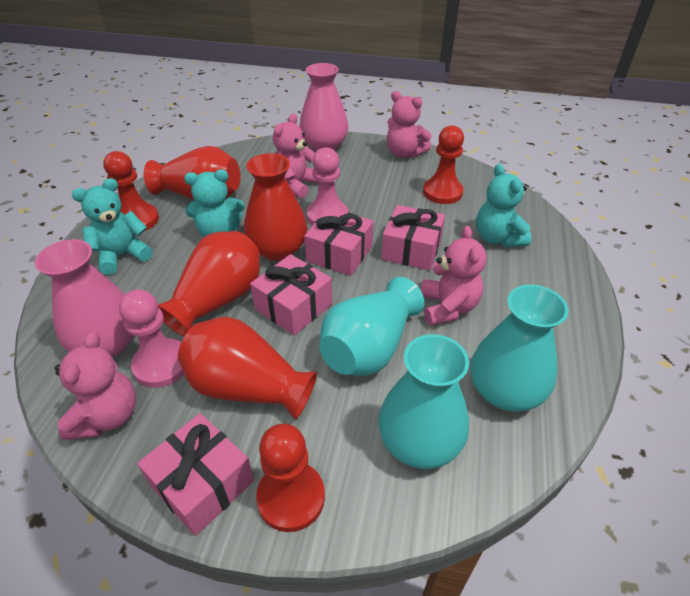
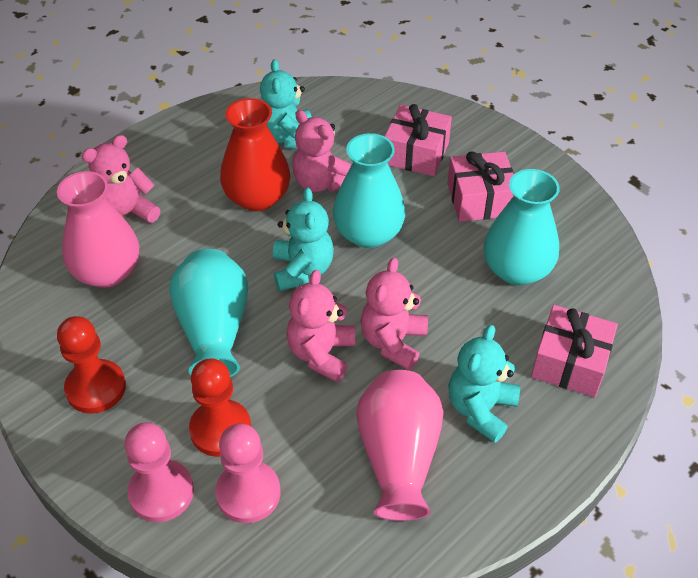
pink gift: 4 -> 3
red pawn: 3 -> 2
red vase: 4 -> 1

